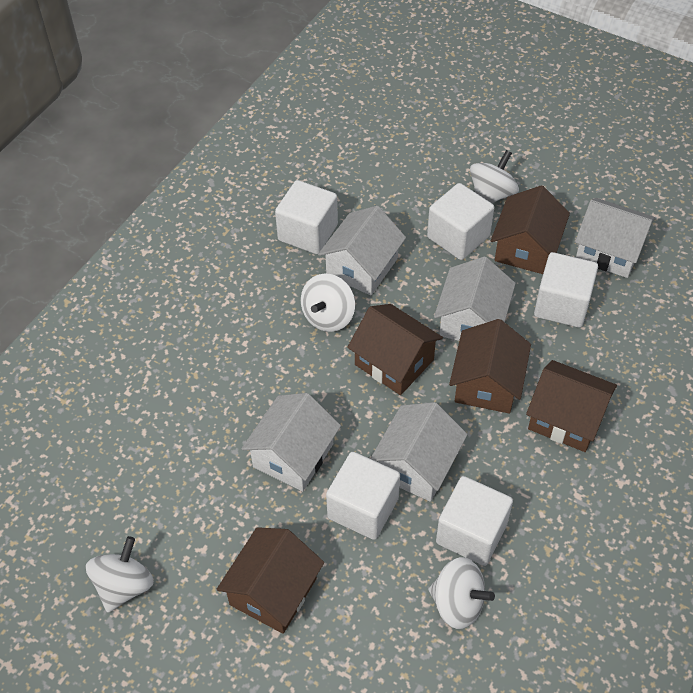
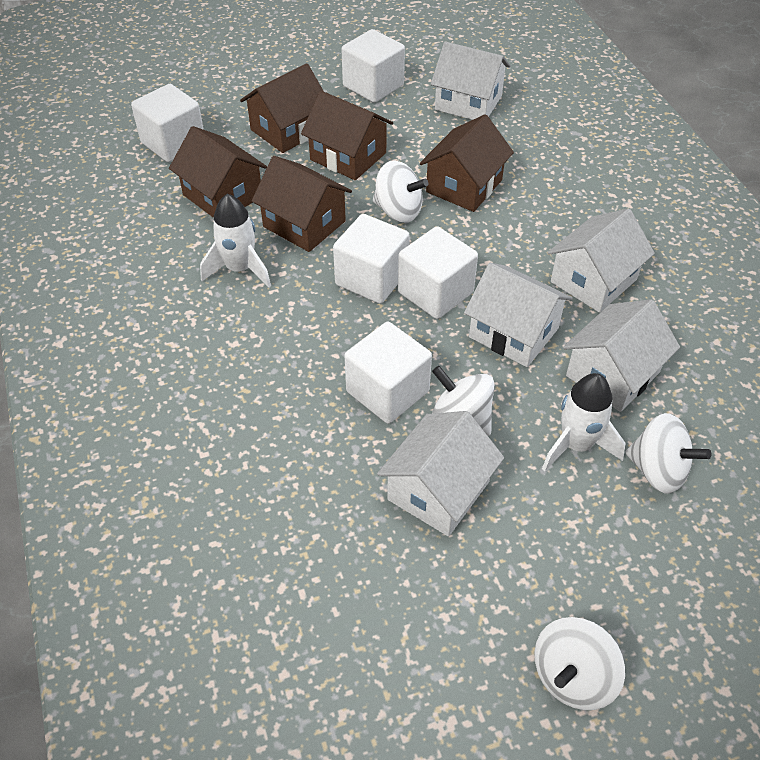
white rocket: 0 -> 2

